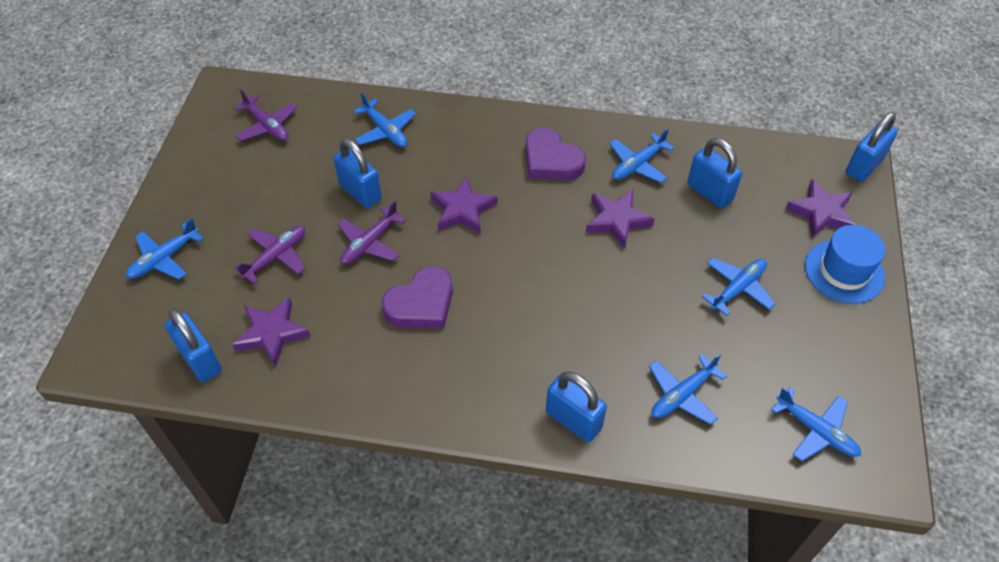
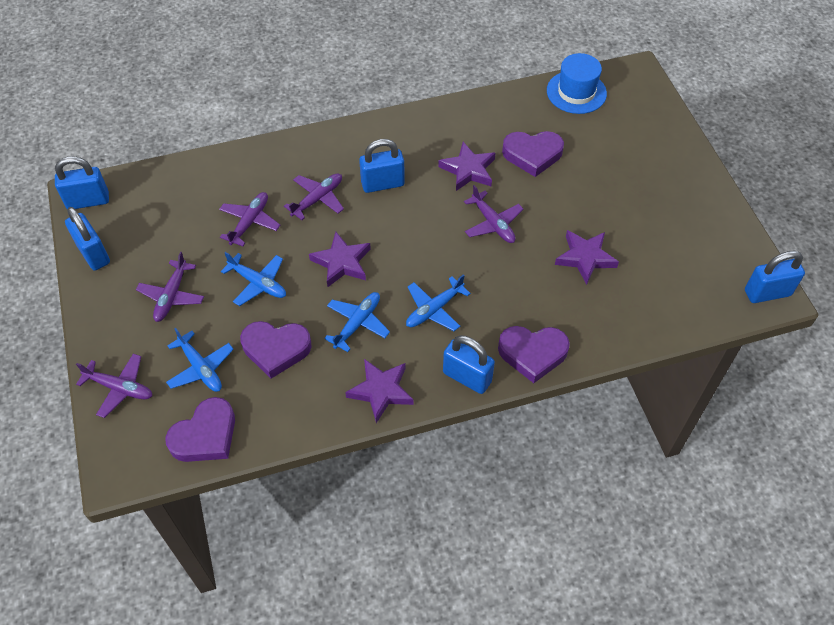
blue plane: 6 -> 4
purple heart: 2 -> 4
purple plane: 3 -> 5

